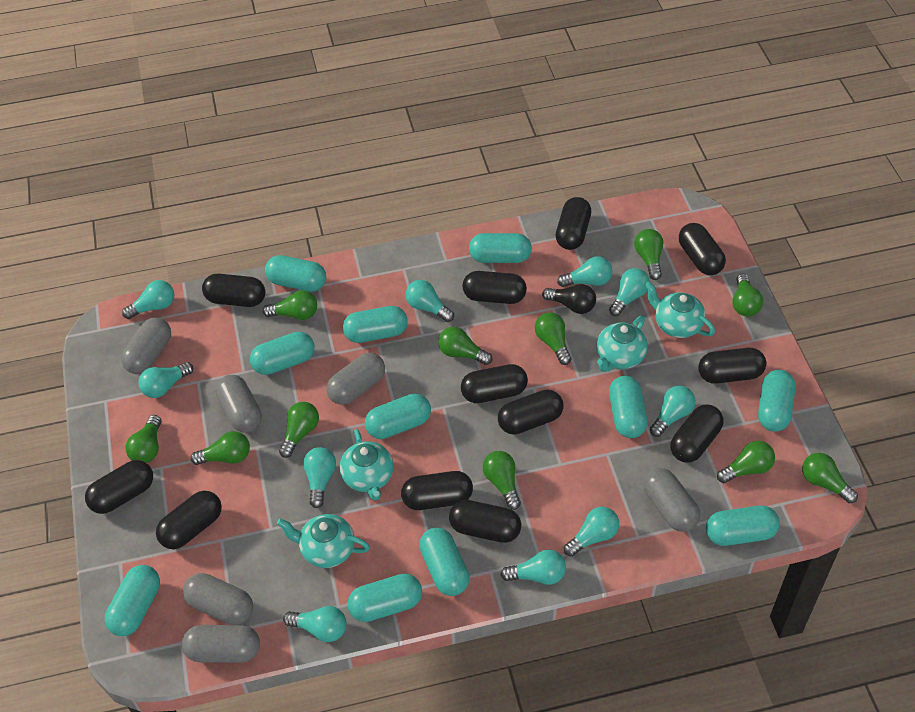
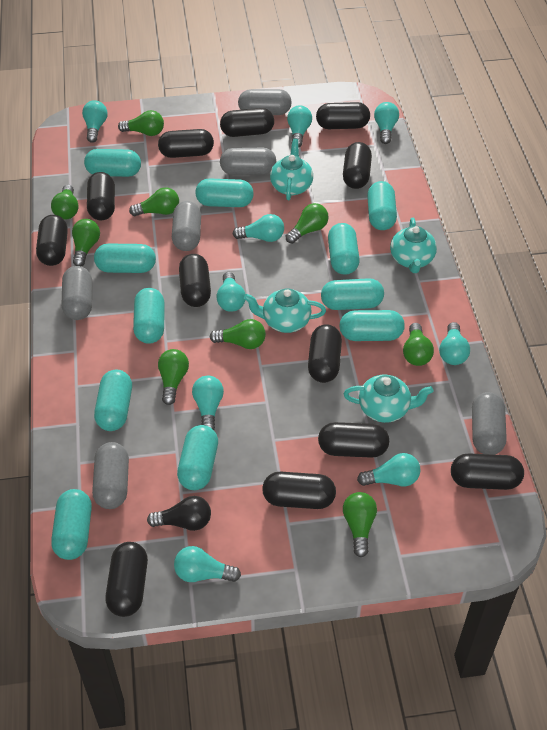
green light bulb: 11 -> 9
turquoise light bulb: 10 -> 9

